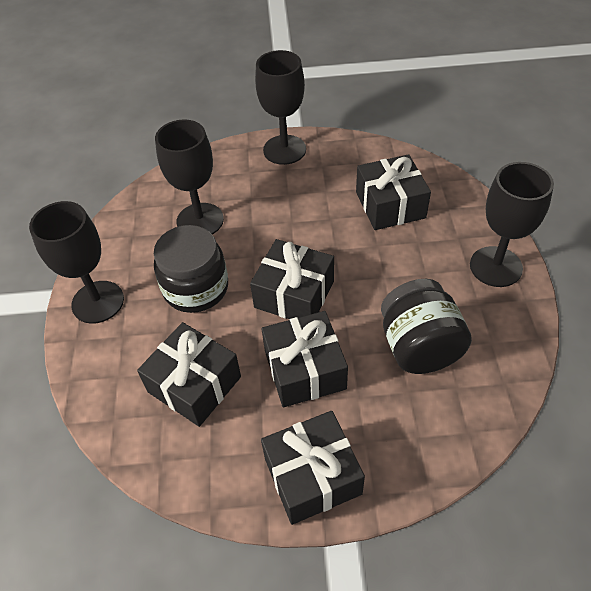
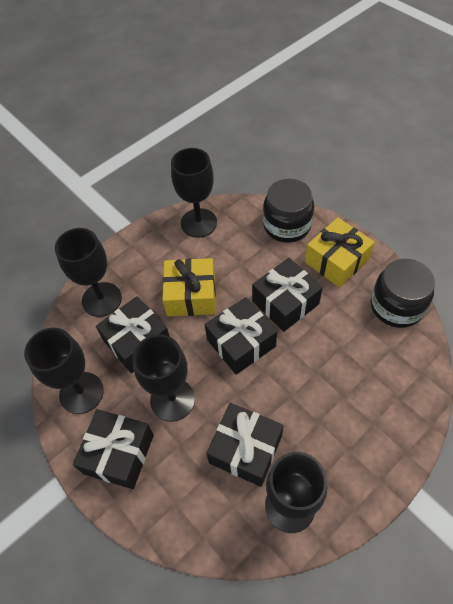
black goblet: 4 -> 5
yellow gift: 0 -> 2

